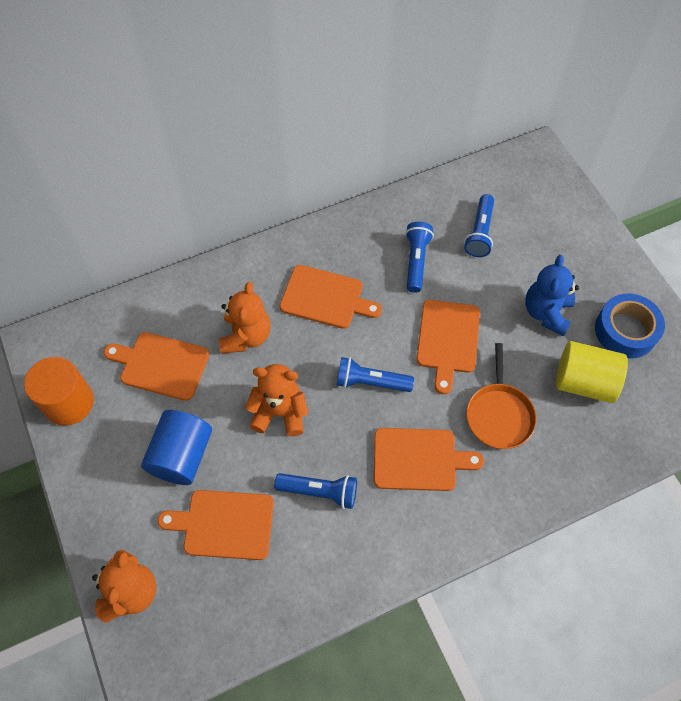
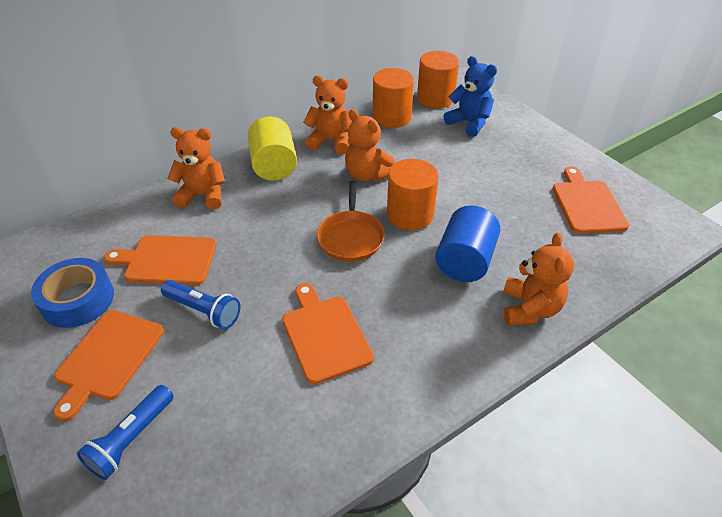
blue flashlight: 4 -> 2
orange cutting board: 5 -> 4
orange cylinder: 1 -> 3
orange teddy bear: 3 -> 4

